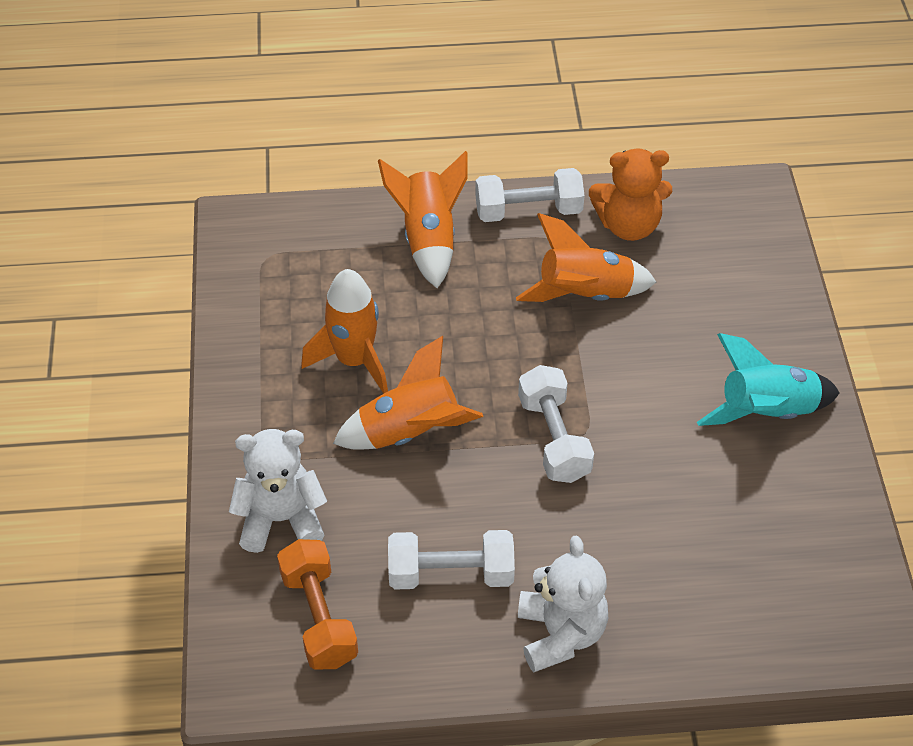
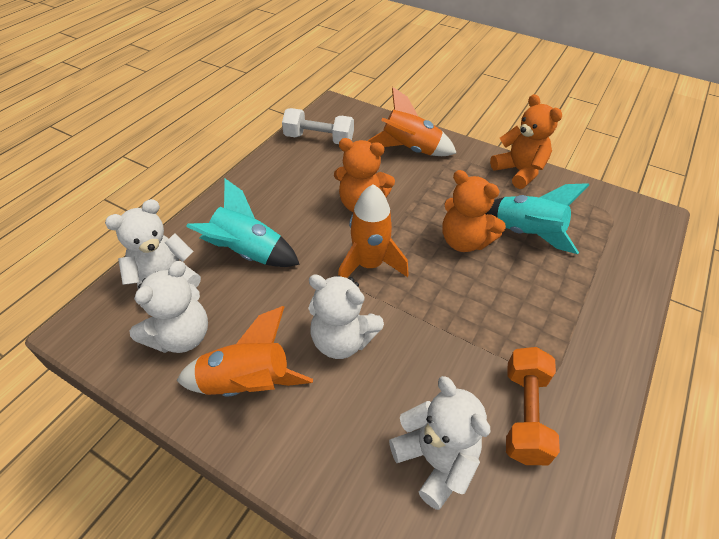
orange rocket: 4 -> 3
orange teddy bear: 1 -> 3
turquoise rocket: 1 -> 2
white dumbbell: 3 -> 1
white teddy bear: 2 -> 4

